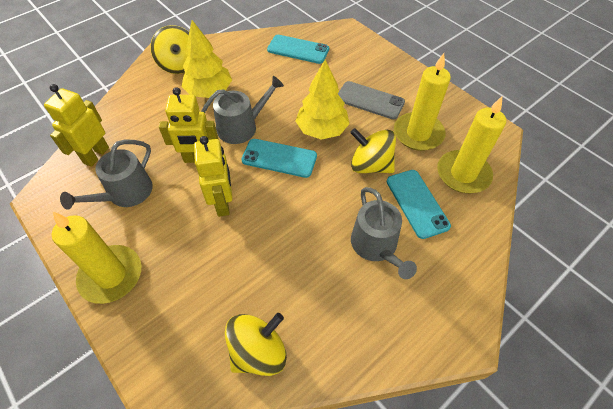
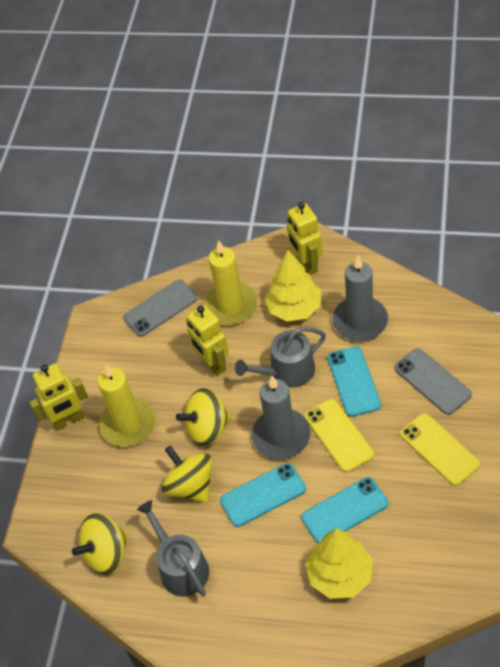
grey candle: 0 -> 2
grey phone: 1 -> 2
grey watering can: 3 -> 2
yellow candle: 3 -> 2
yellow phone: 0 -> 2

